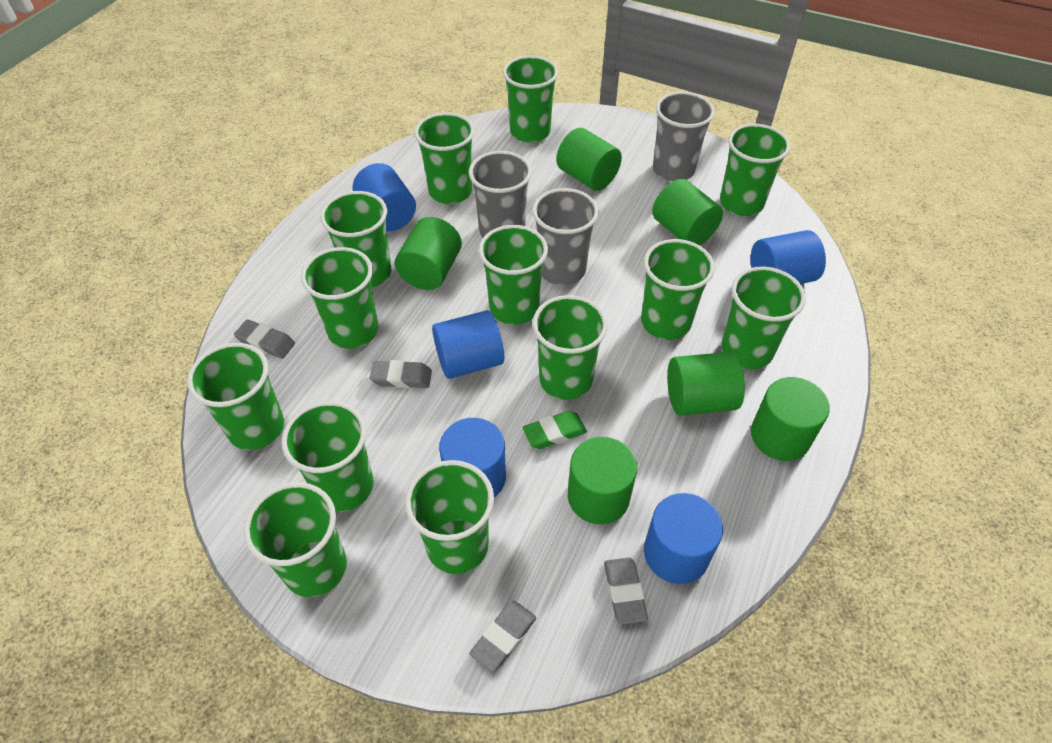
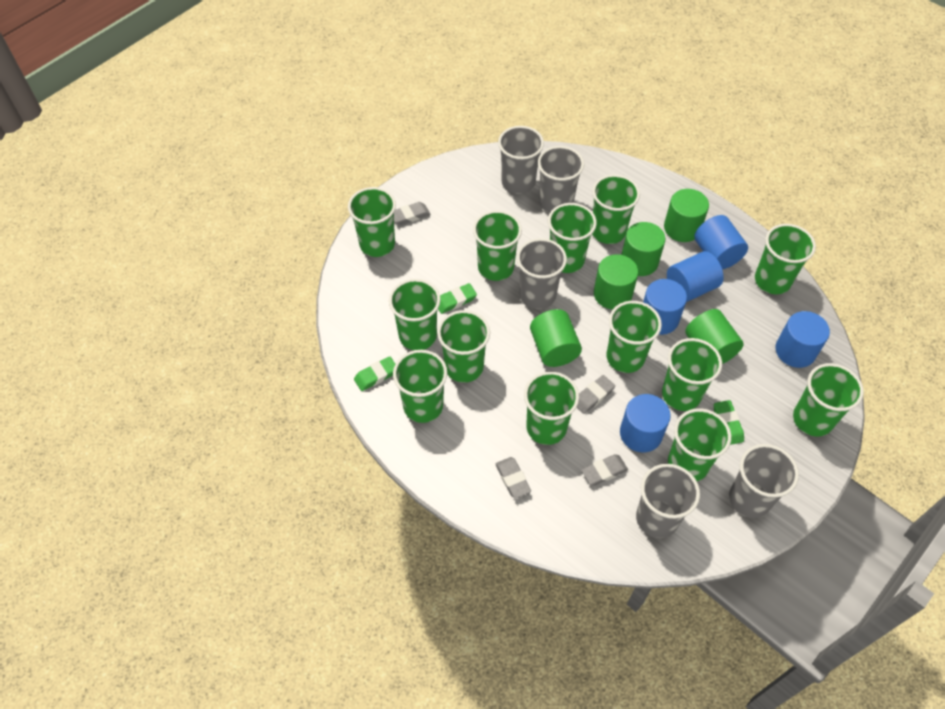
green cylinder: 6 -> 5
green eraser: 1 -> 3
grey cup: 3 -> 5

